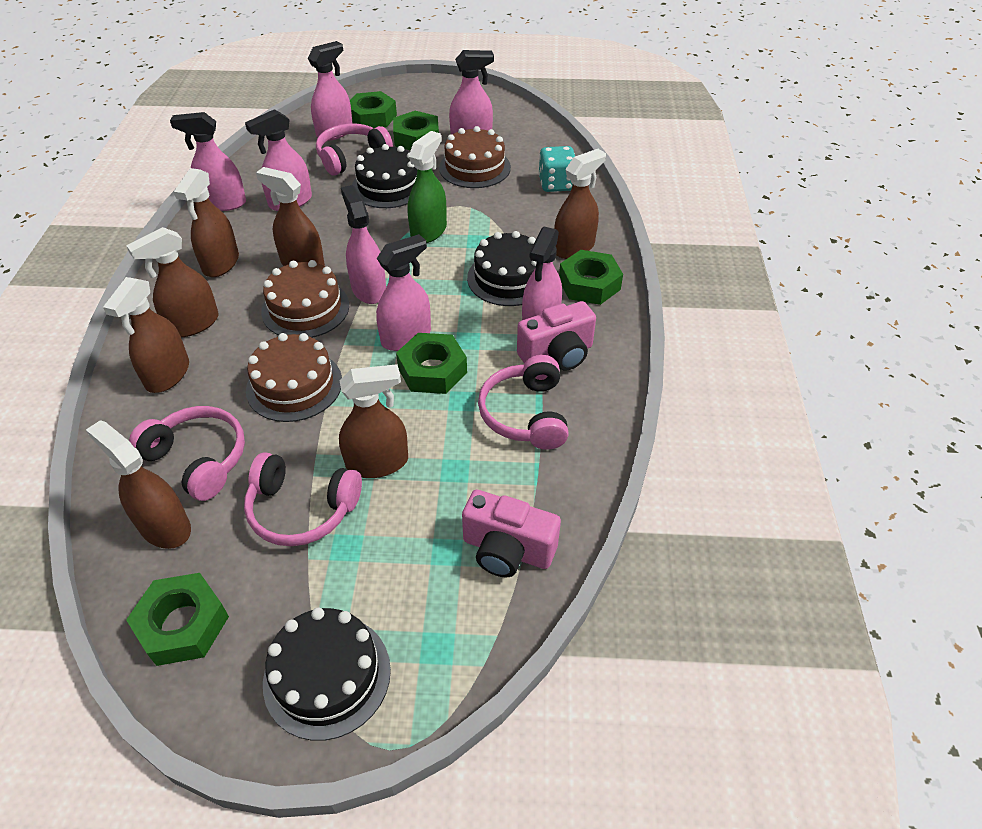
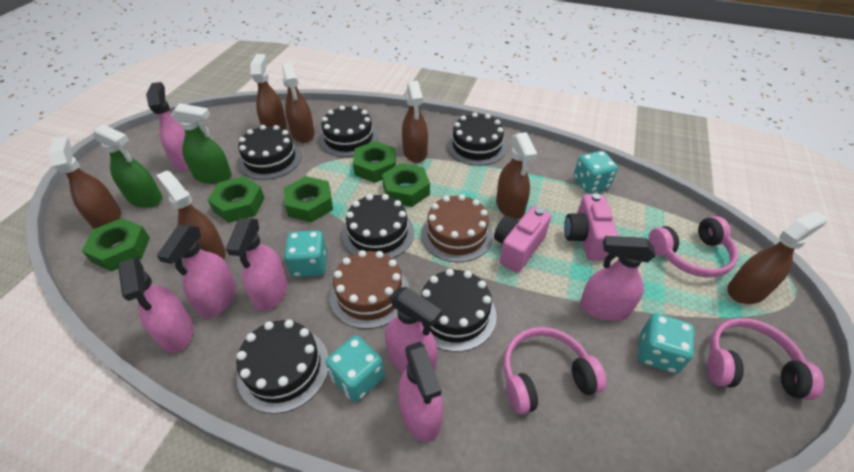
black cake: 3 -> 6
brown cake: 3 -> 2
green spray bottle: 1 -> 2
pink headphones: 4 -> 3
turquoise dice: 1 -> 4

